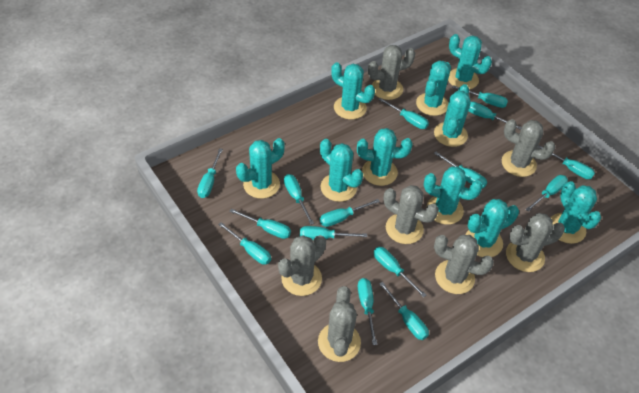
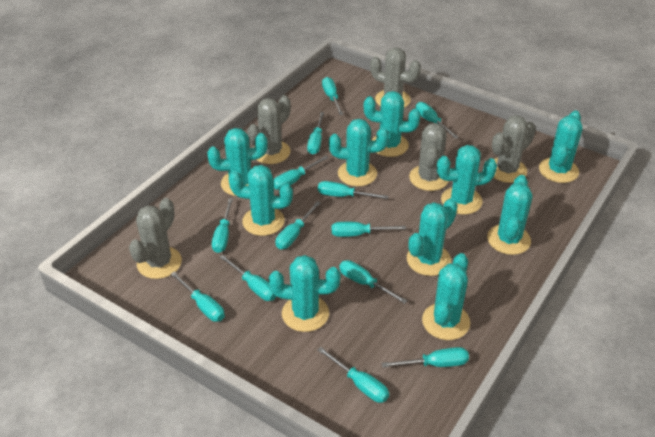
grey cactus: 7 -> 5
turquoise screwdriver: 15 -> 13

